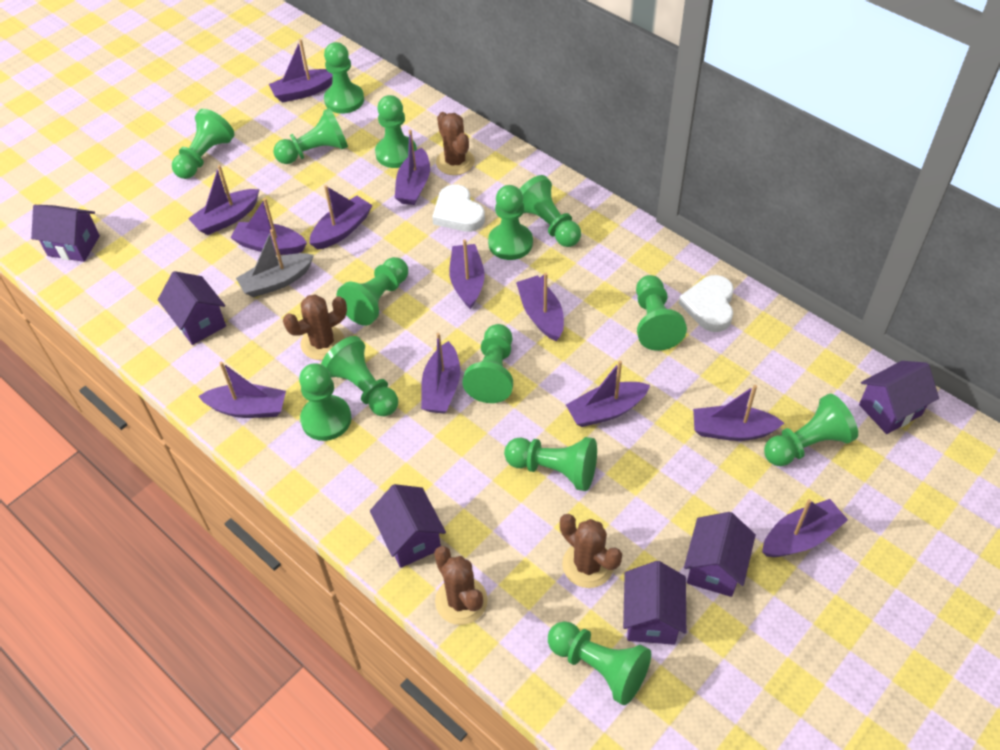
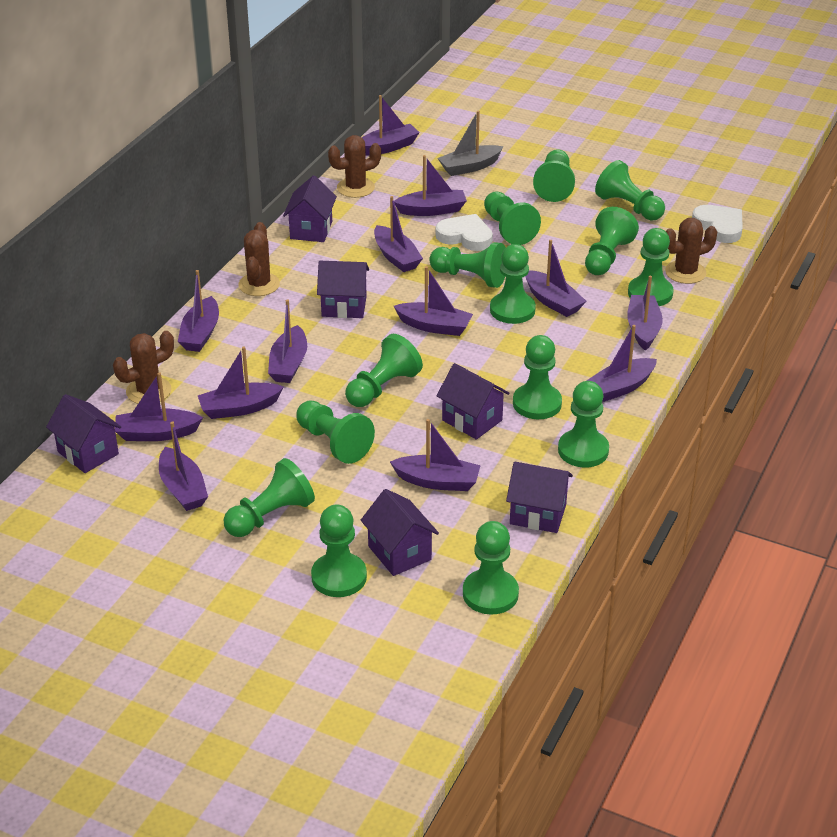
purple boat: 12 -> 13

